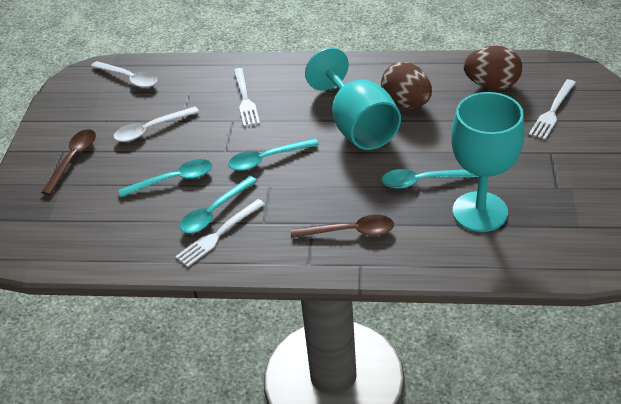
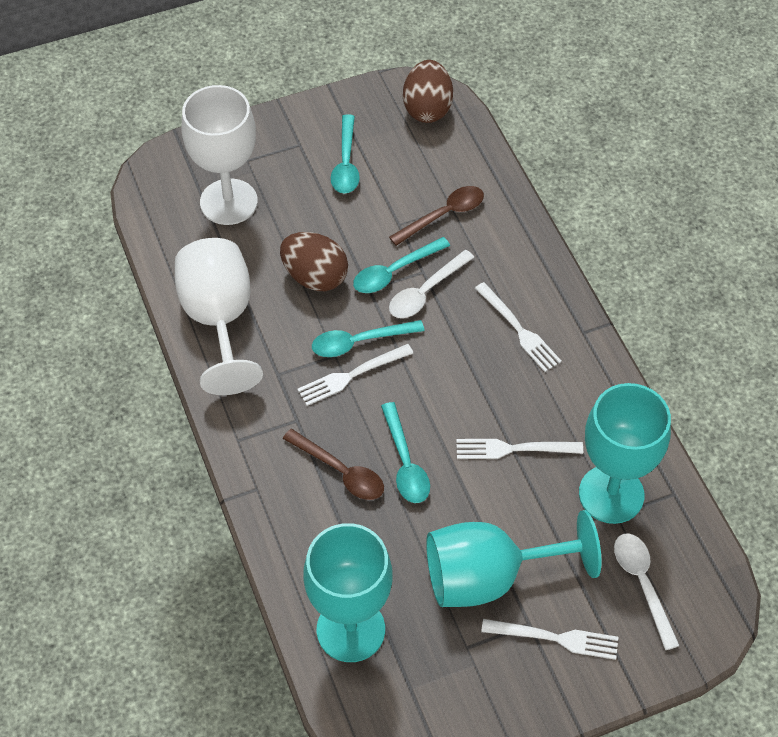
turquoise goblet: 2 -> 3
white fork: 3 -> 4
white goblet: 0 -> 2

